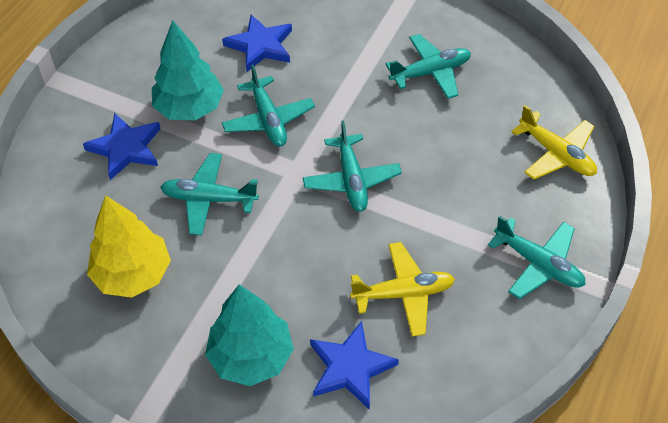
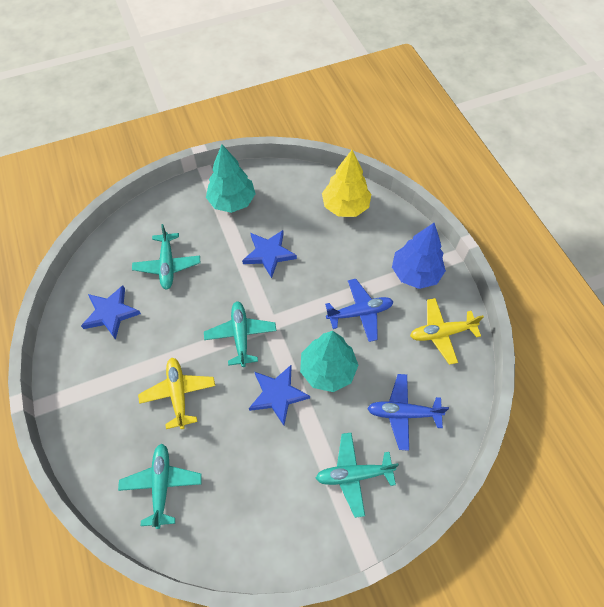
blue plane: 0 -> 2
blue tree: 0 -> 1
turquoise plane: 5 -> 4

